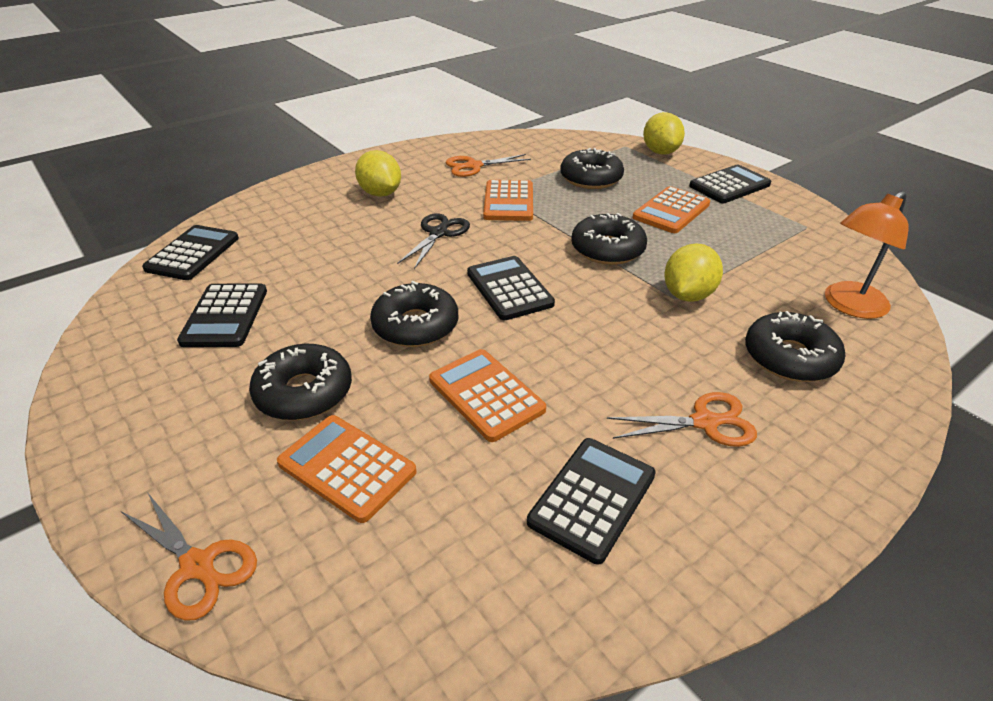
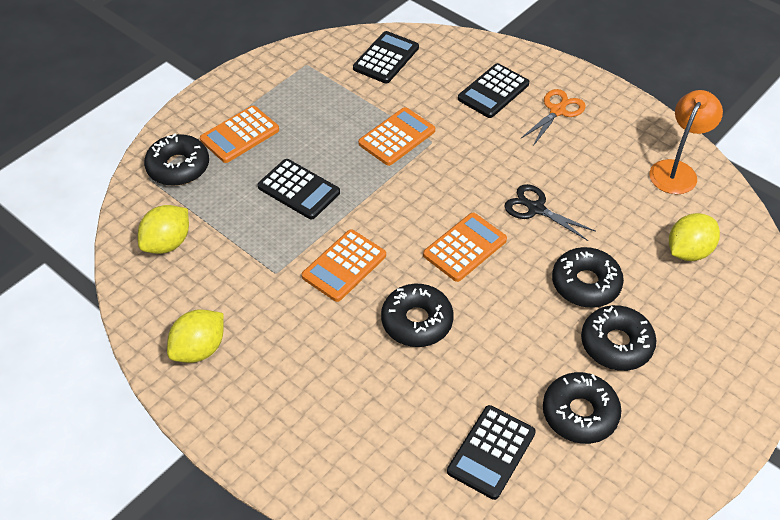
black calculator: 5 -> 4
orange scissors: 3 -> 1

